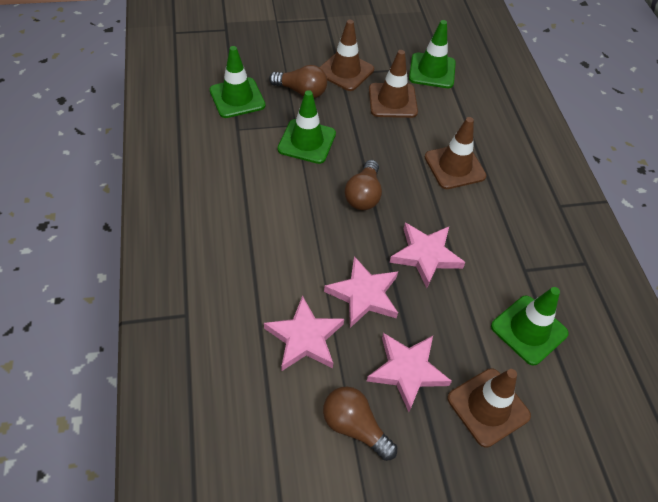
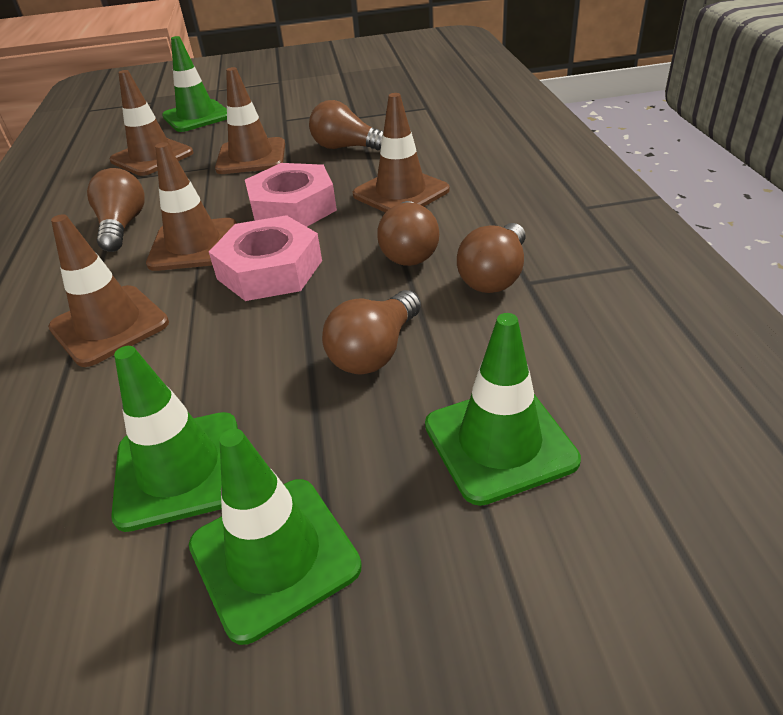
brown light bulb: 3 -> 5
brown traffic cone: 4 -> 5
pink nut: 0 -> 2
pink star: 4 -> 0

